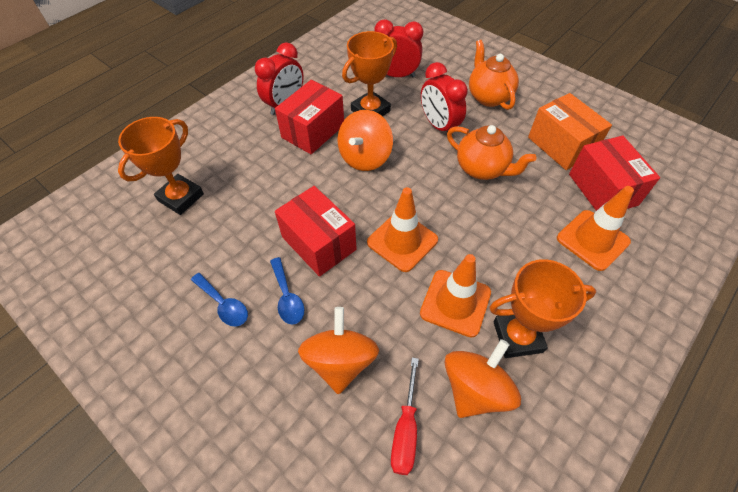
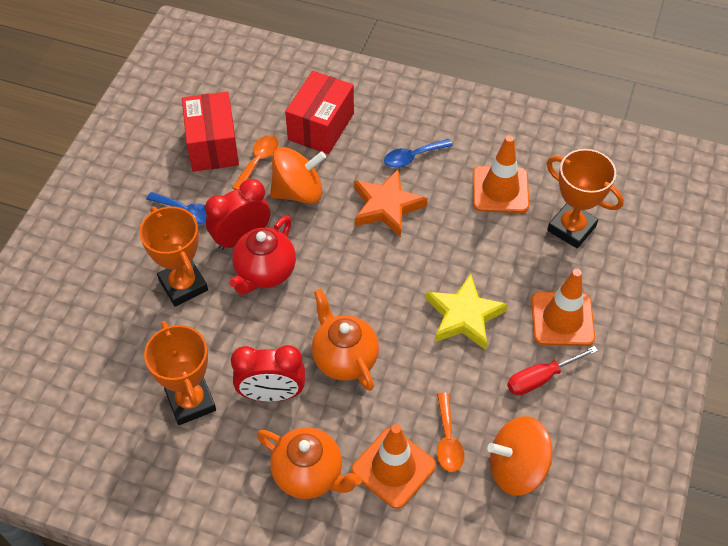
orange box: 1 -> 0
orange spinning top: 3 -> 2
orange spoon: 0 -> 2
orange star: 0 -> 1
red box: 3 -> 2
red clock: 3 -> 2
red teapot: 0 -> 1
yellow star: 0 -> 1

